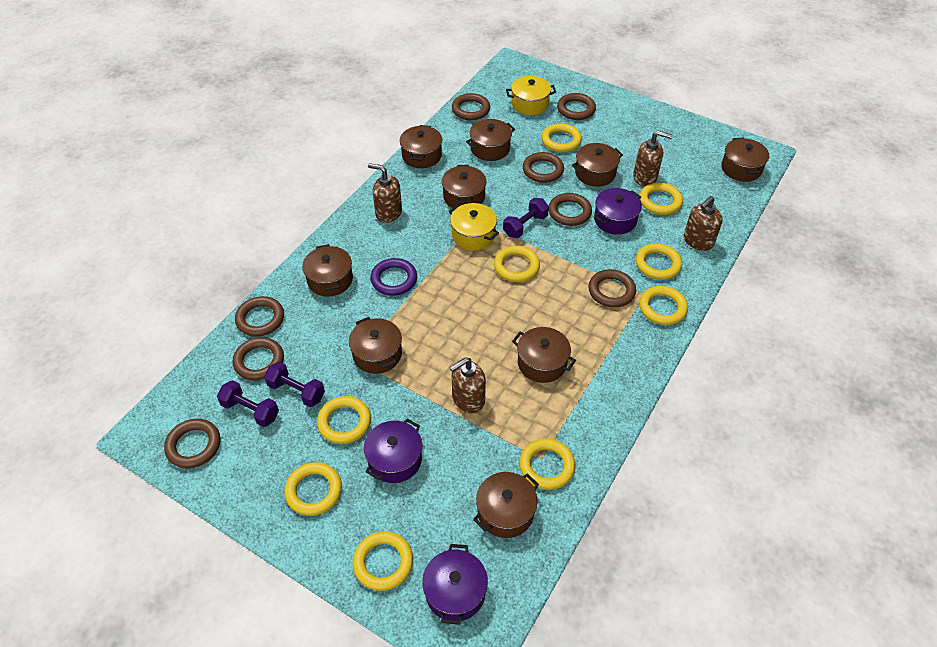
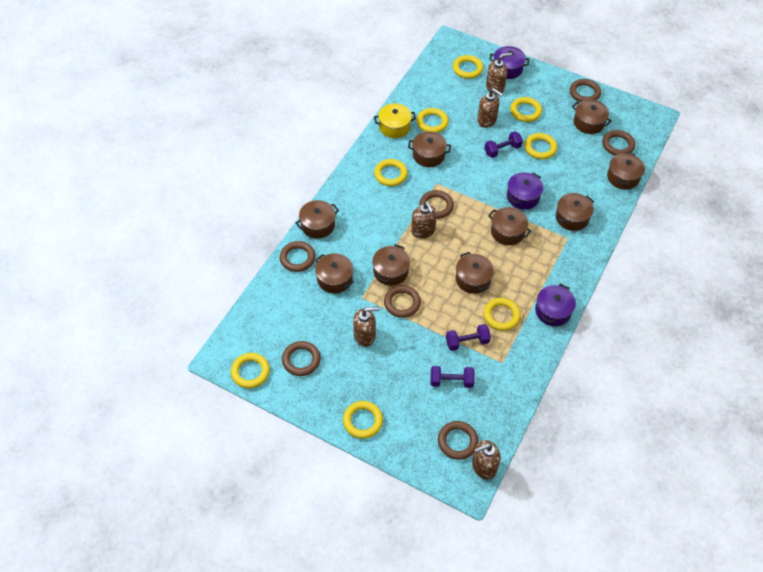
brown ring: 8 -> 7
brown soap dispenser: 4 -> 5
purple ring: 1 -> 0
yellow pot: 2 -> 1
yellow ring: 9 -> 8

